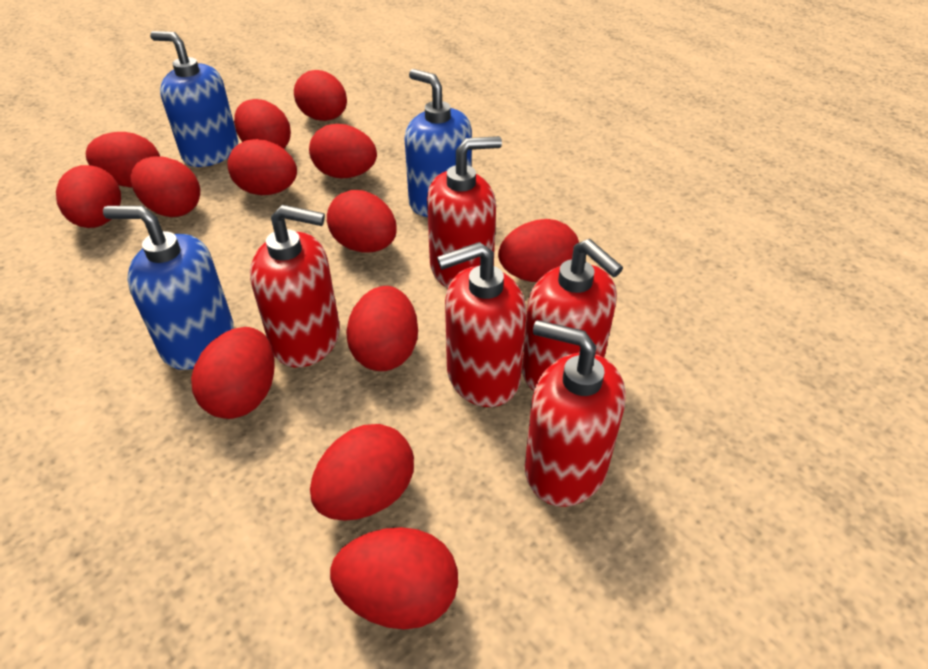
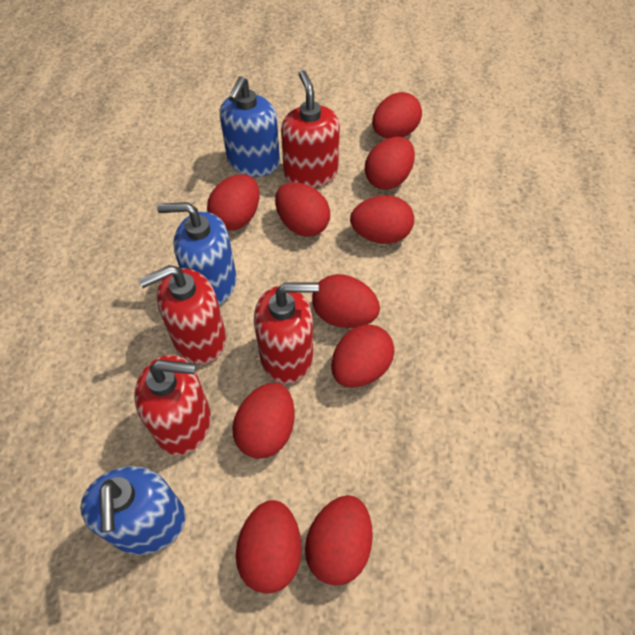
red egg: 13 -> 10
red soap dispenser: 5 -> 4

